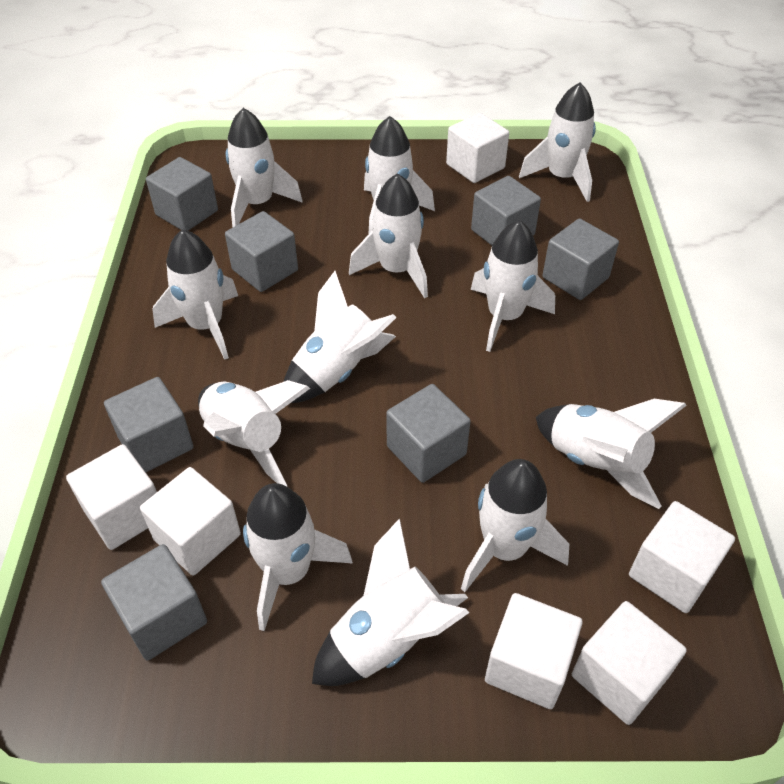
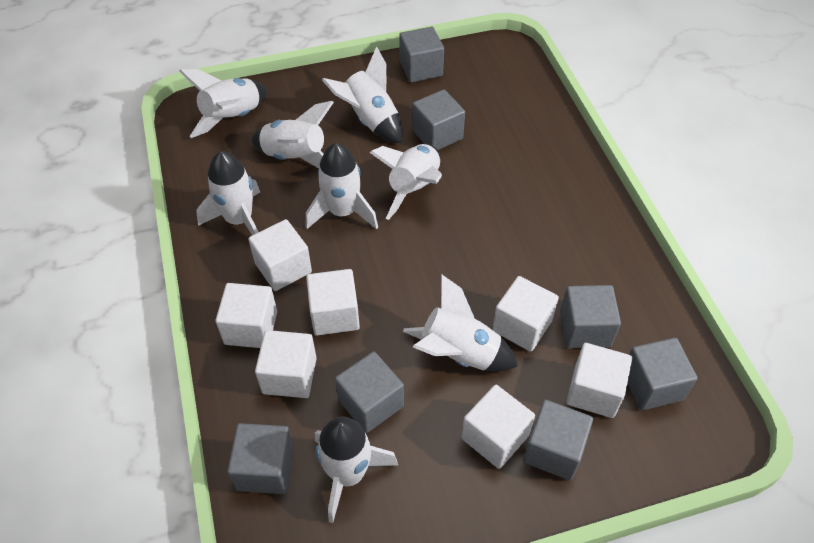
white cube: 6 -> 7
white rocket: 12 -> 8

